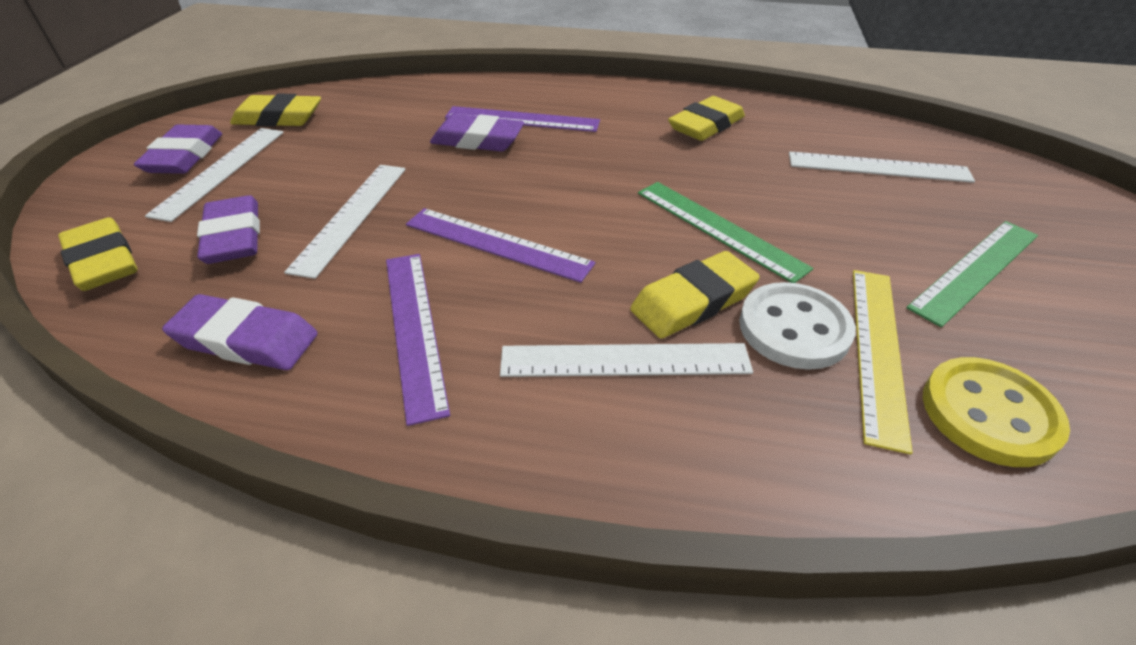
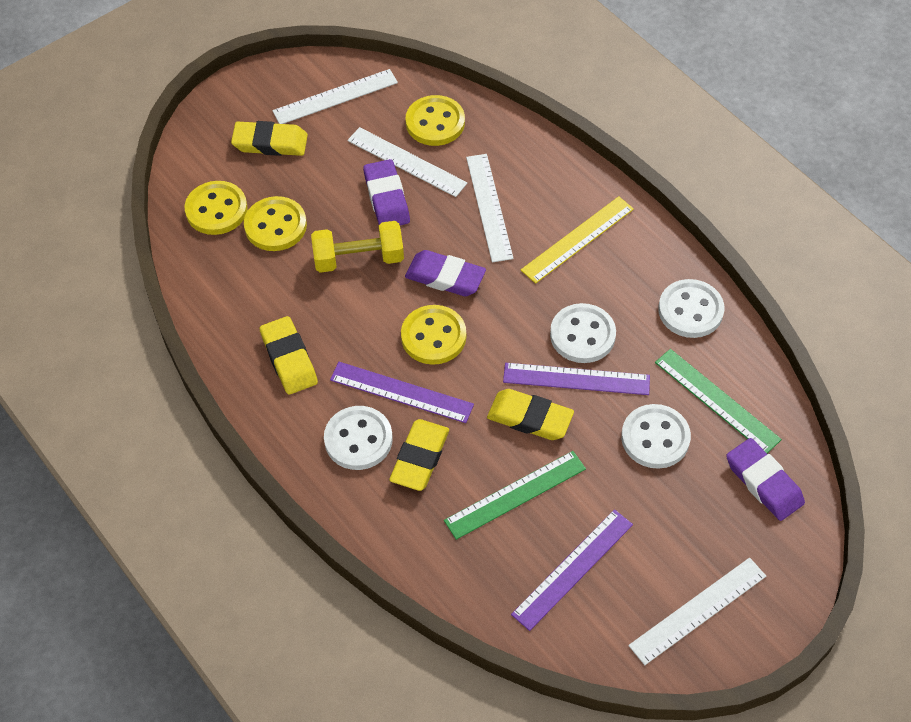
purple eraser: 4 -> 3
white button: 1 -> 4
yellow button: 1 -> 4
yellow dumbbell: 0 -> 1

